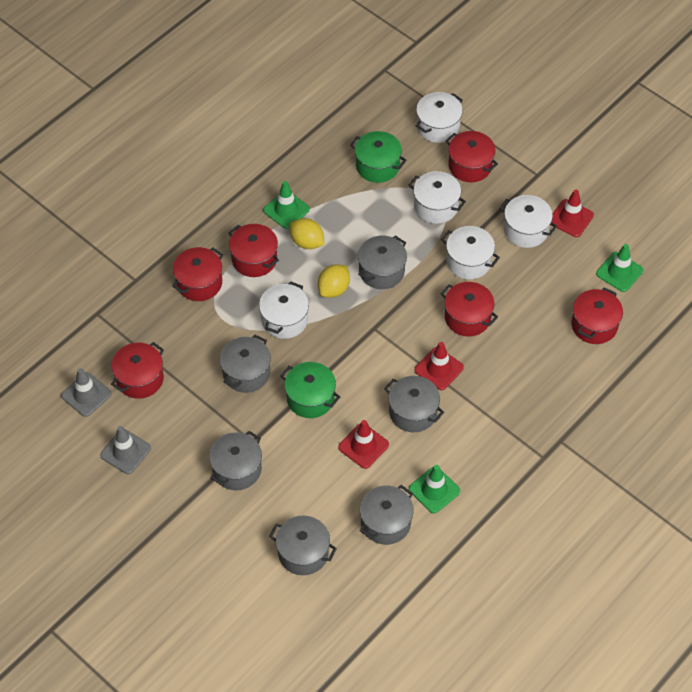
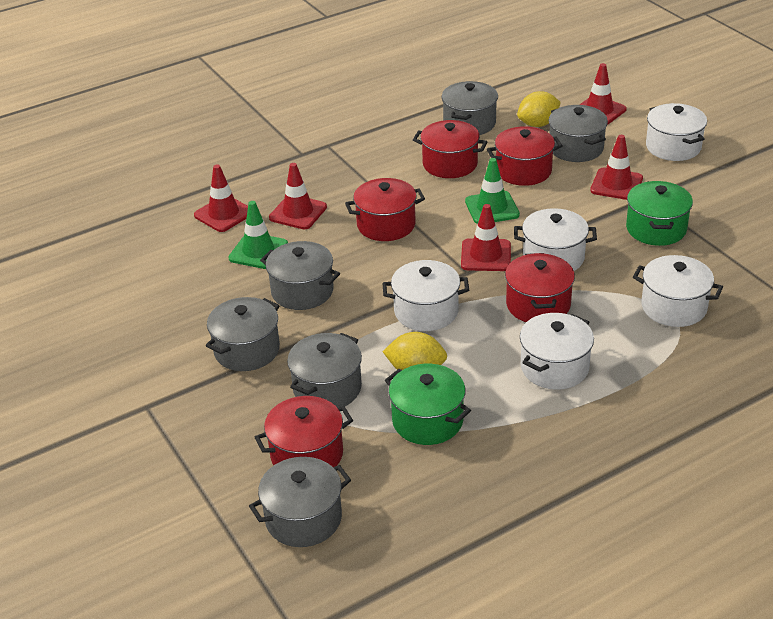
green traffic cone: 3 -> 2
grey traffic cone: 2 -> 0
red pot: 6 -> 5
red traffic cone: 3 -> 5

